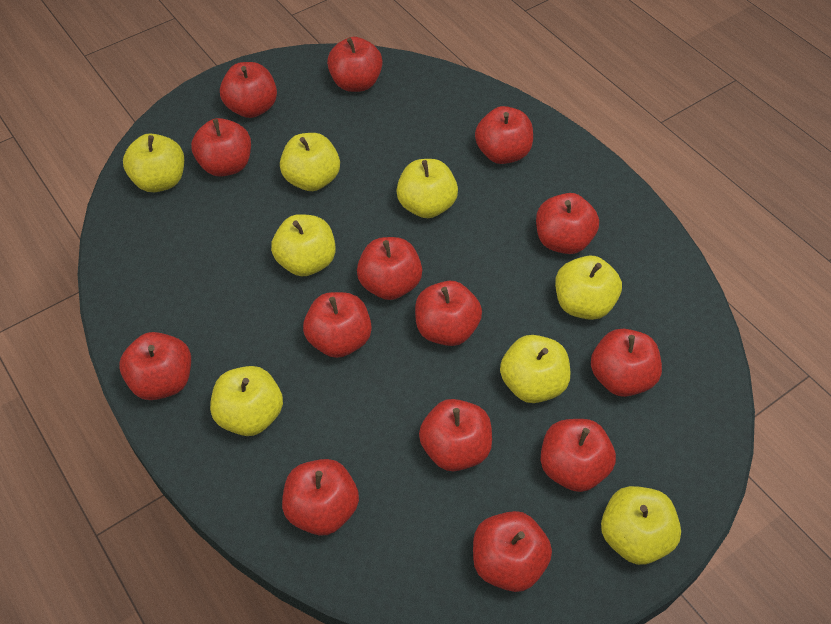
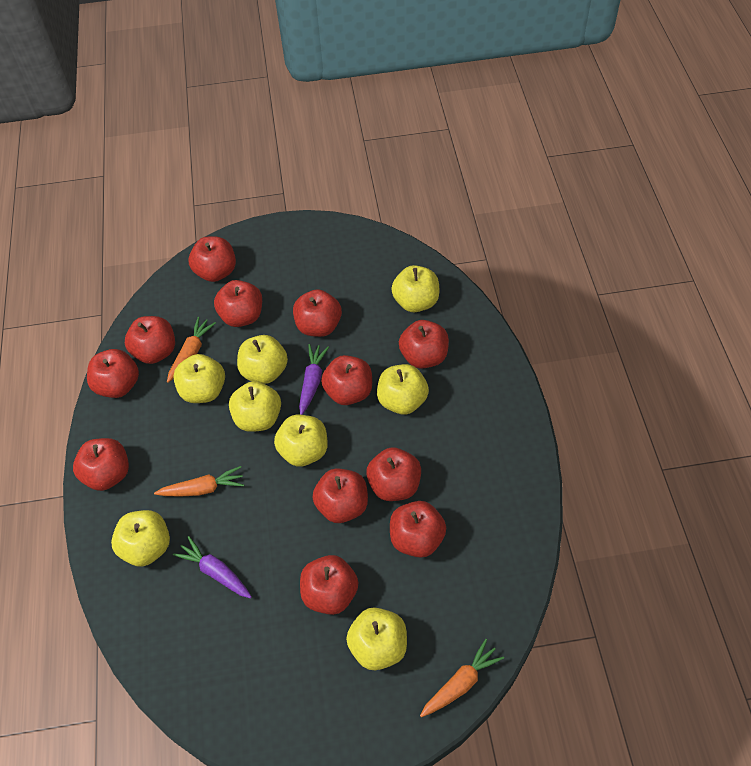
orange carrot: 0 -> 3
purple carrot: 0 -> 2
red apple: 14 -> 12

